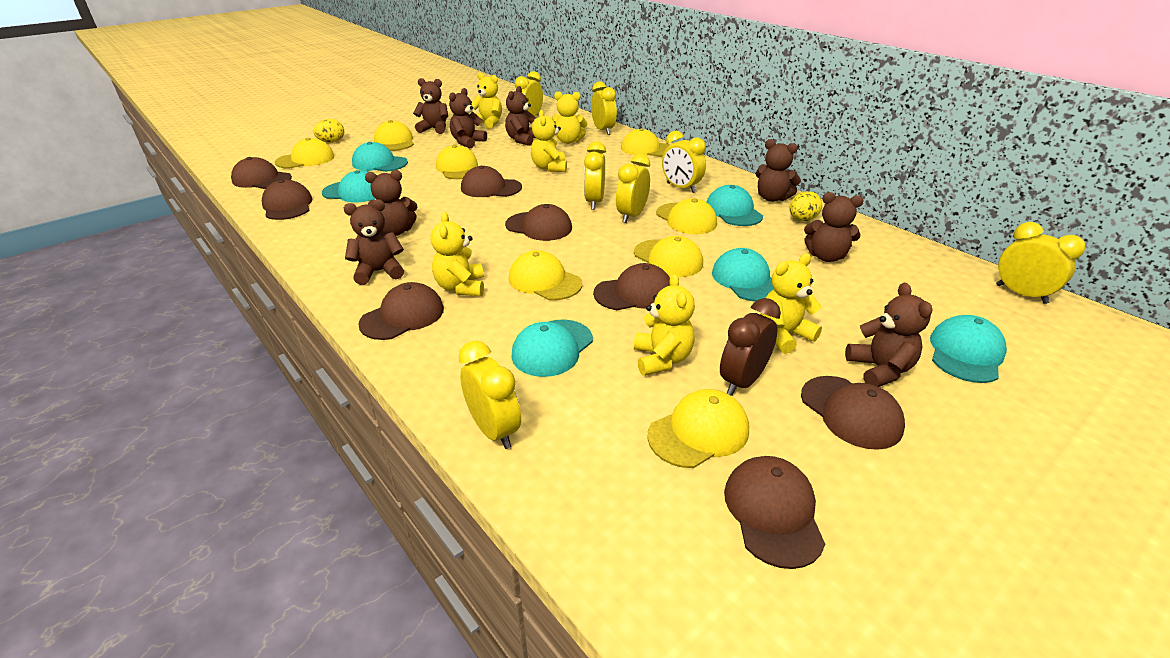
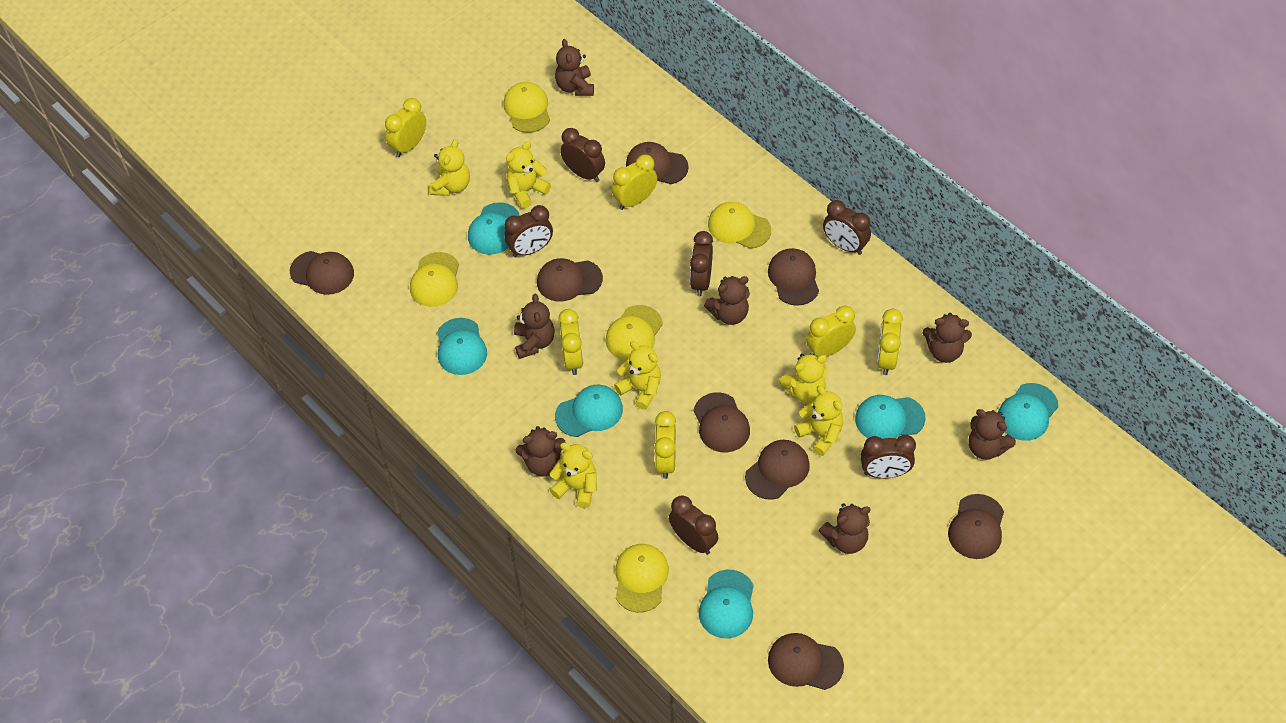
brown clock: 1 -> 6
brown teddy bear: 8 -> 7
yellow cap: 8 -> 5
yellow clock: 7 -> 6
yellow egg: 2 -> 0

